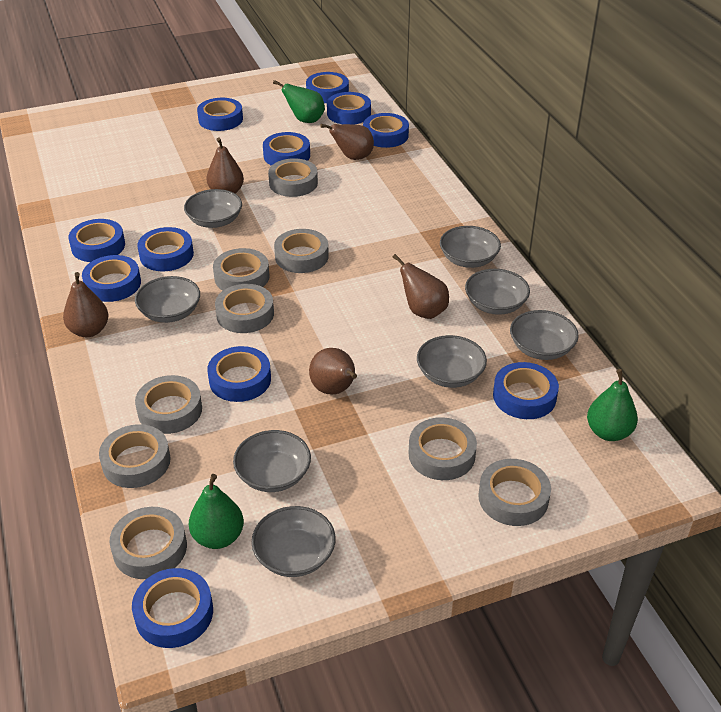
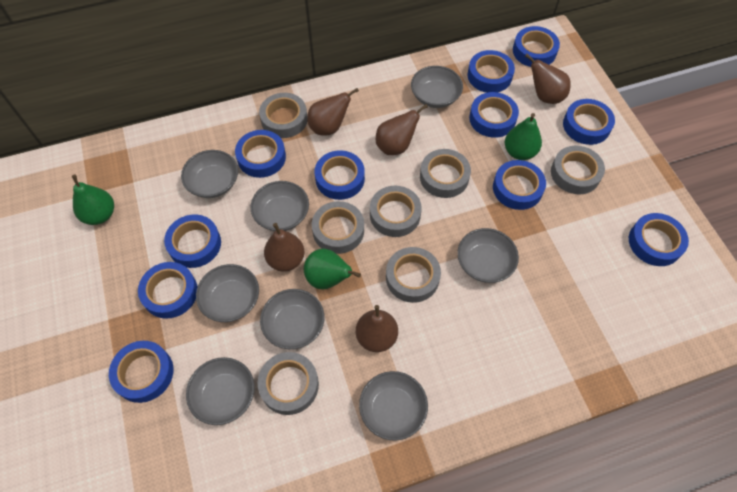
grey tape: 9 -> 7

